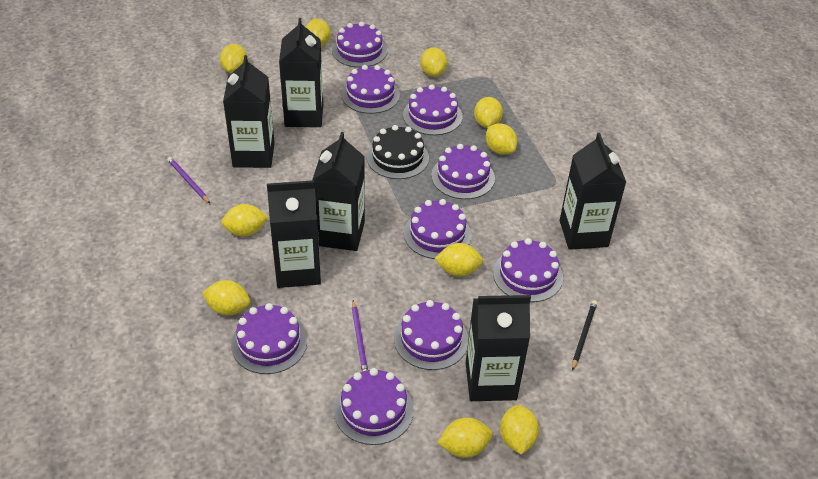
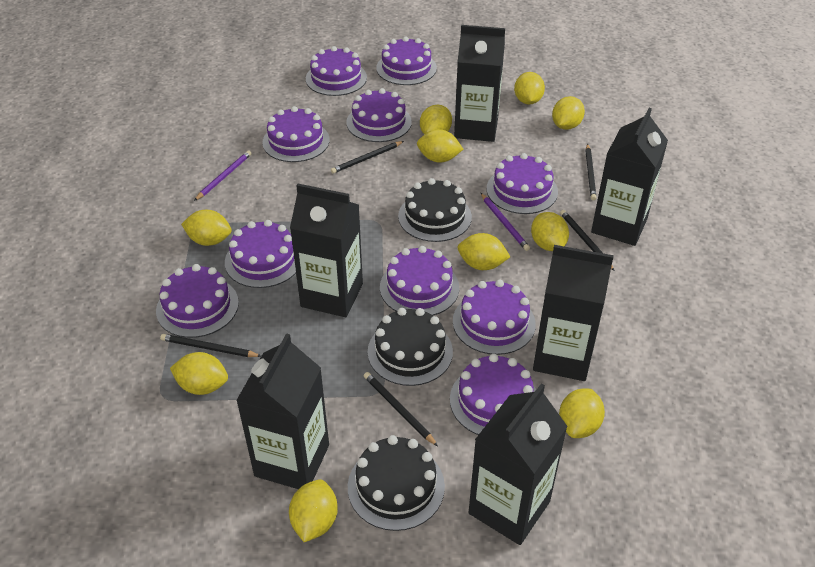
black cake: 1 -> 3
black pencil: 1 -> 5
purple cake: 9 -> 10

